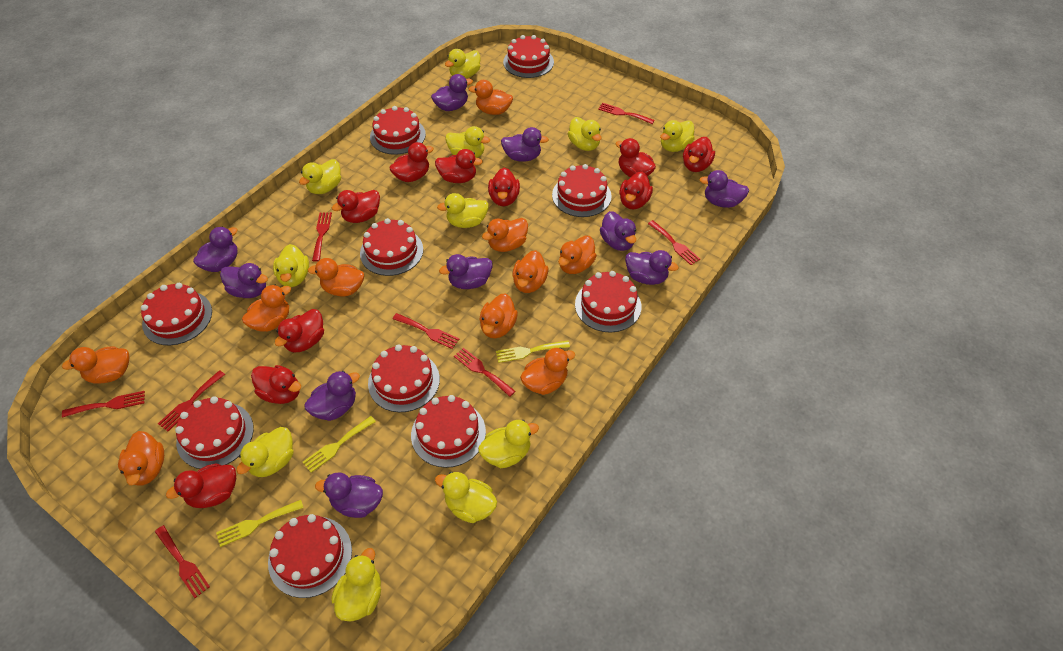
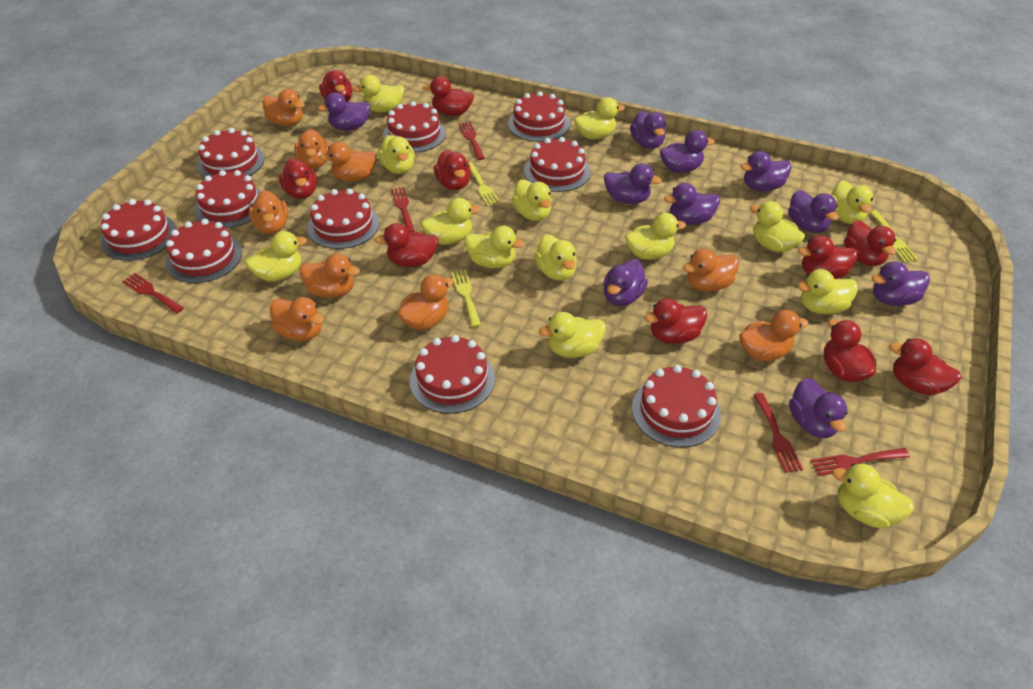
orange duck: 10 -> 9
red fork: 8 -> 5
yellow duck: 11 -> 14

